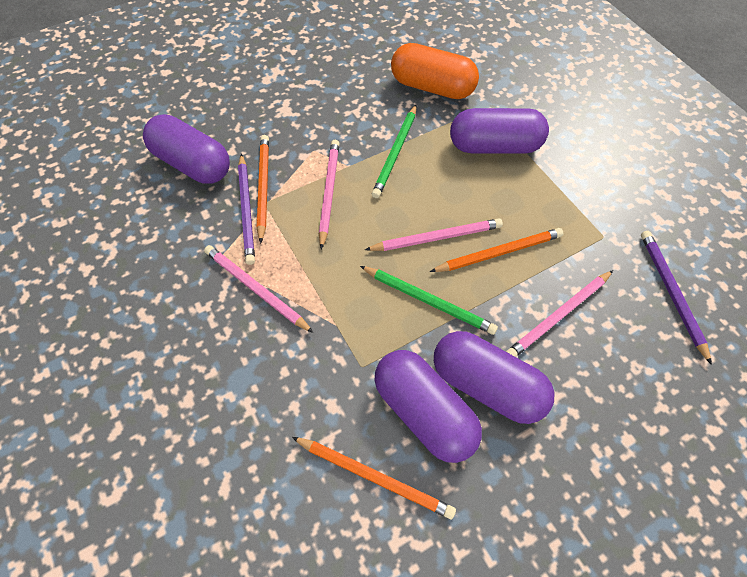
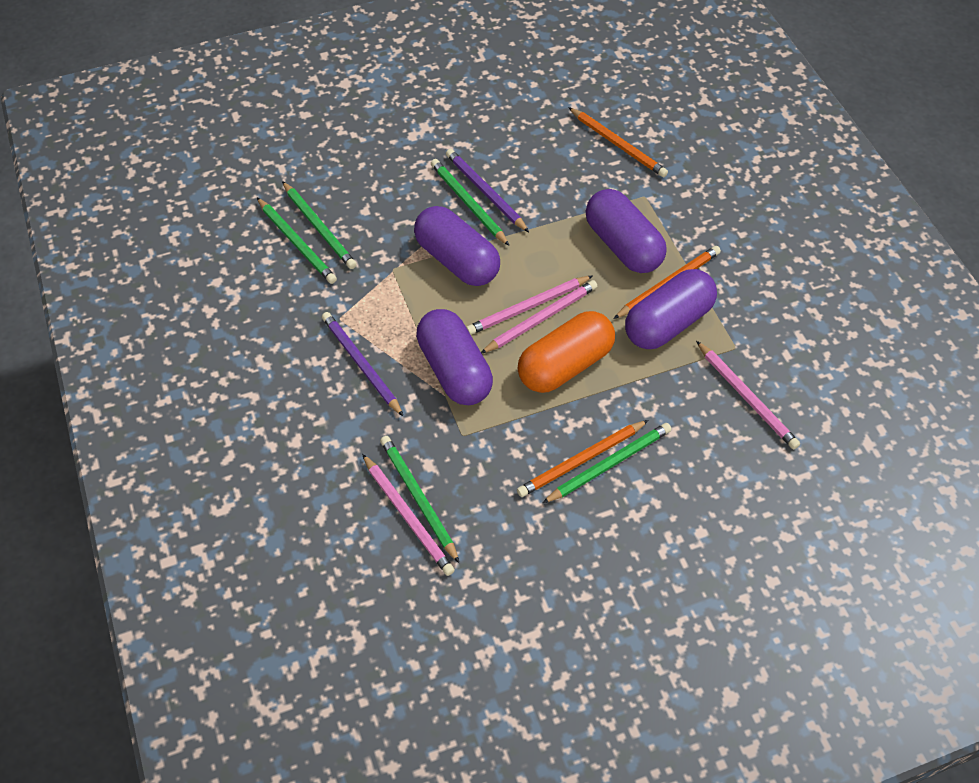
green pencil: 2 -> 5

